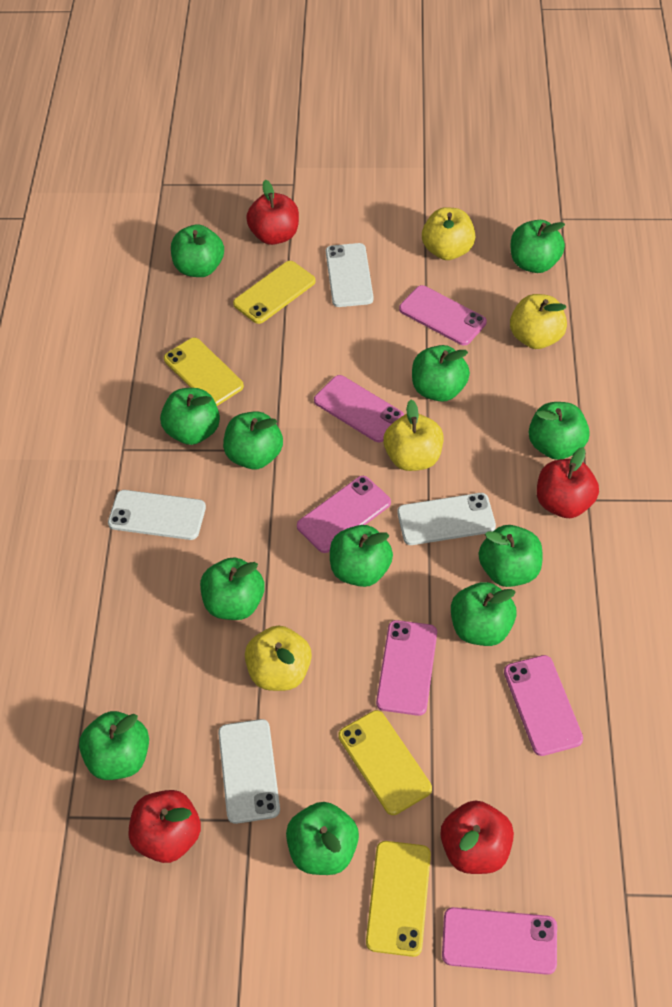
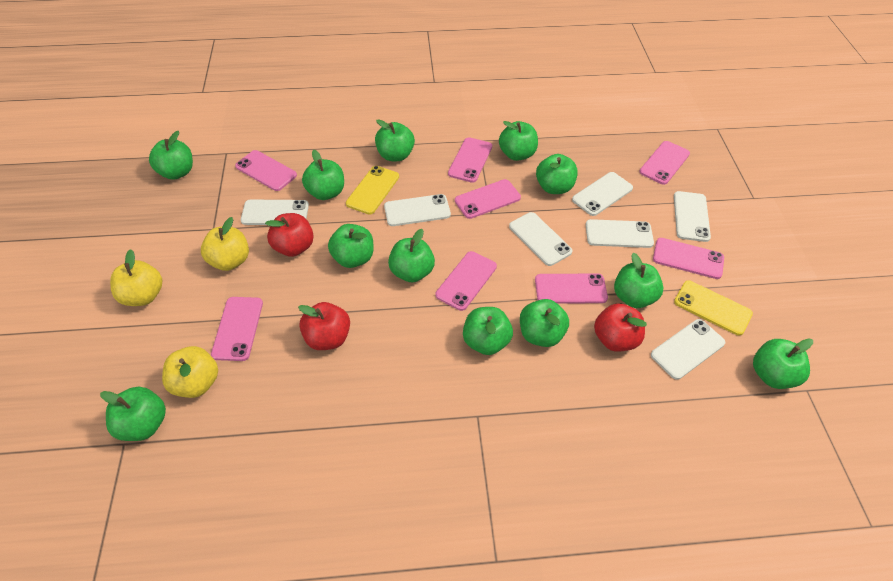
pink phone: 6 -> 8
red apple: 4 -> 3
white phone: 4 -> 7
yellow apple: 4 -> 3
yellow phone: 4 -> 2

